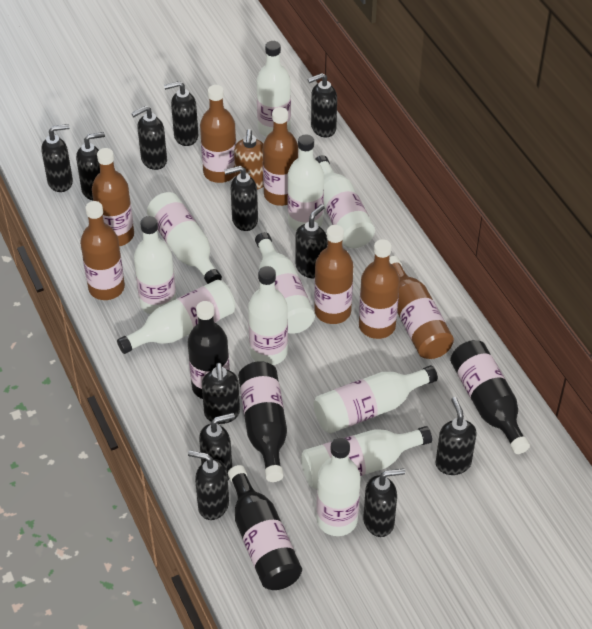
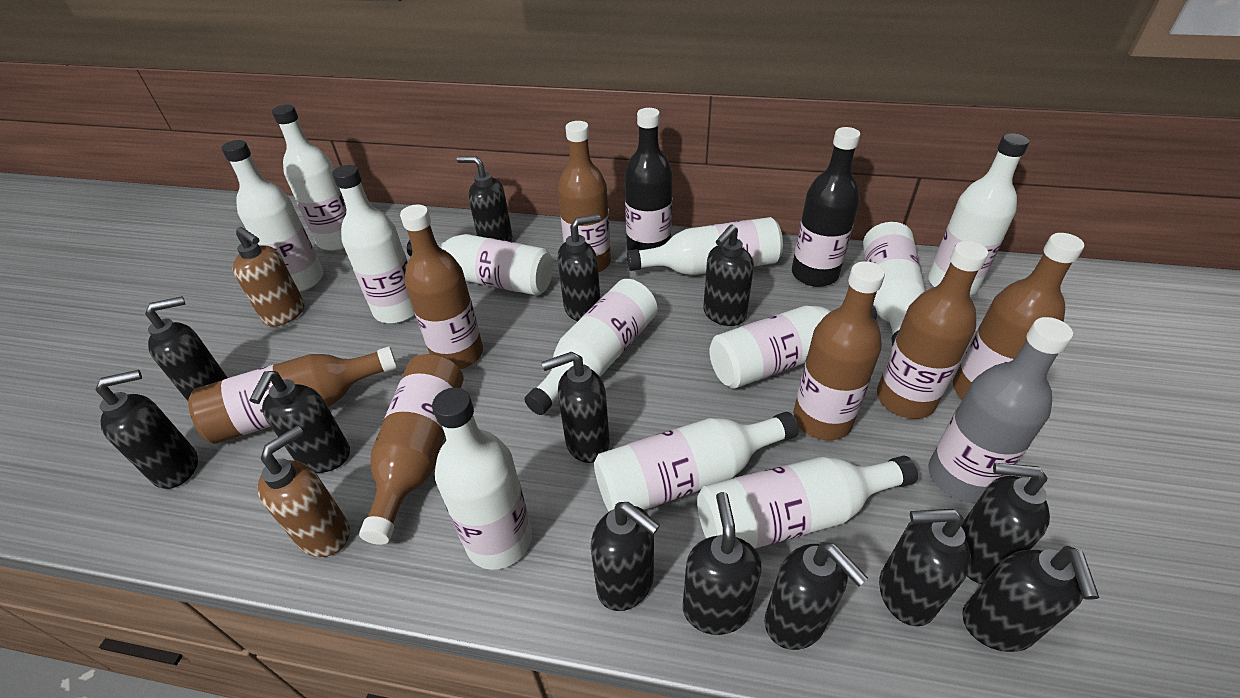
black bottle: 4 -> 2
black soap dispenser: 12 -> 13
brown soap dispenser: 1 -> 2
grey bottle: 0 -> 1
white bottle: 11 -> 12

